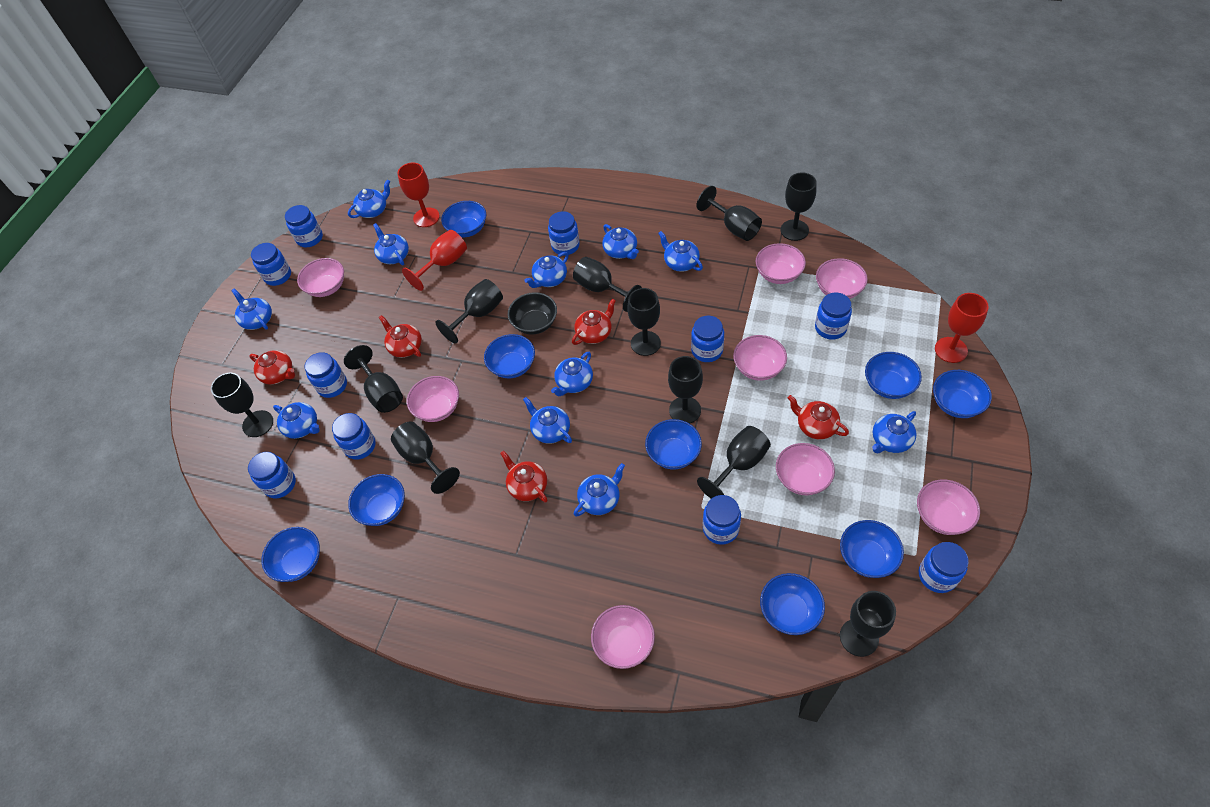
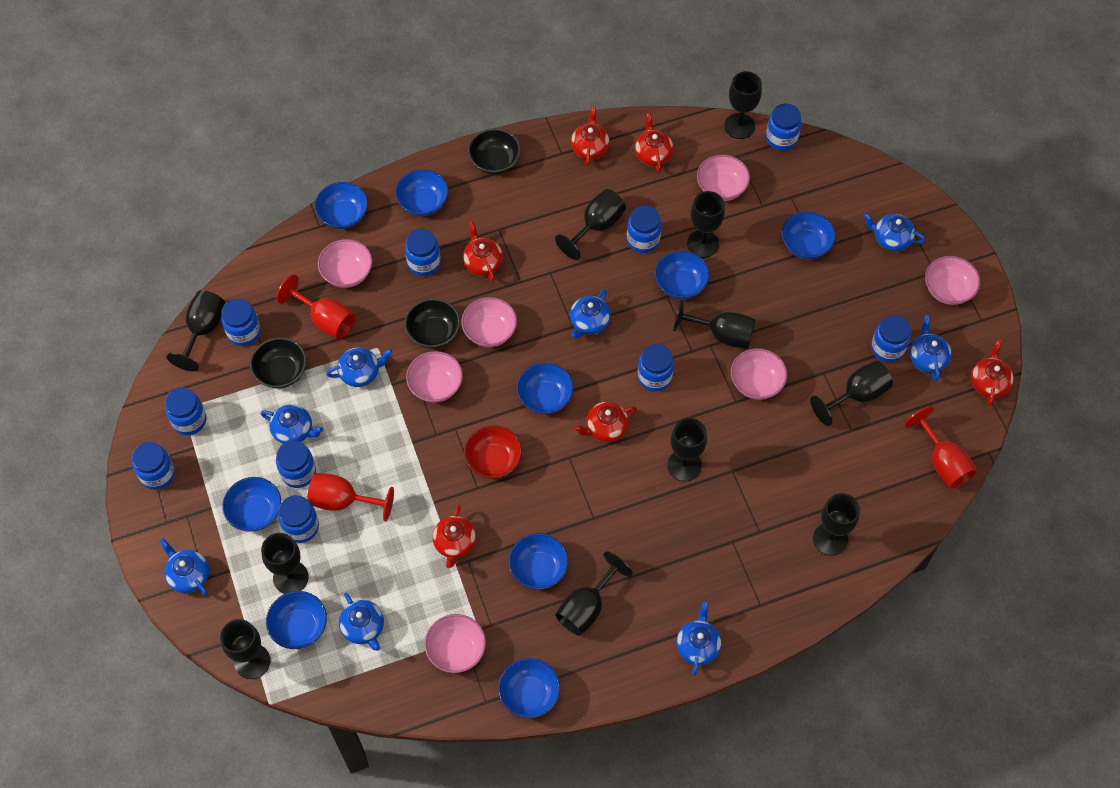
black bowl: 1 -> 3
blue teapot: 11 -> 8
pink bowl: 8 -> 7
red bowl: 0 -> 1
red teapot: 5 -> 6

